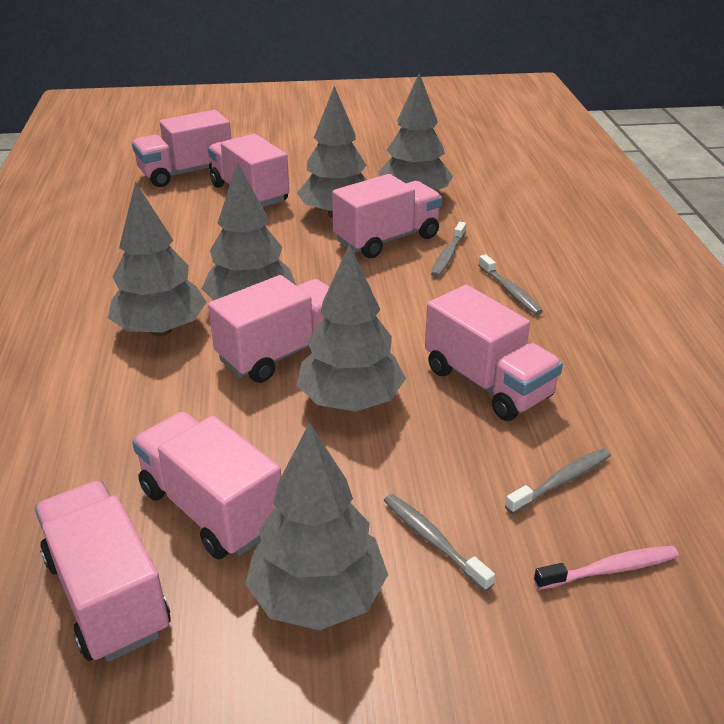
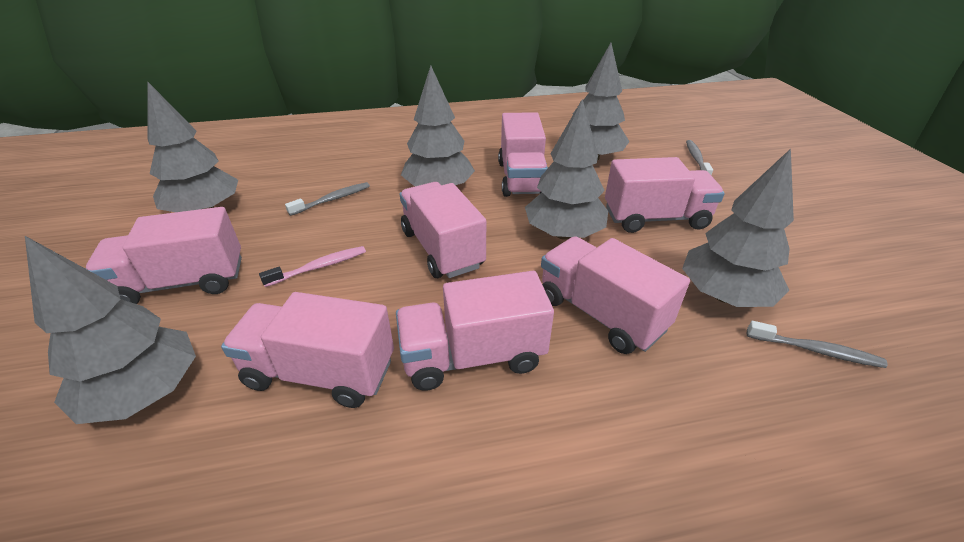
grey toothbrush: 4 -> 3

